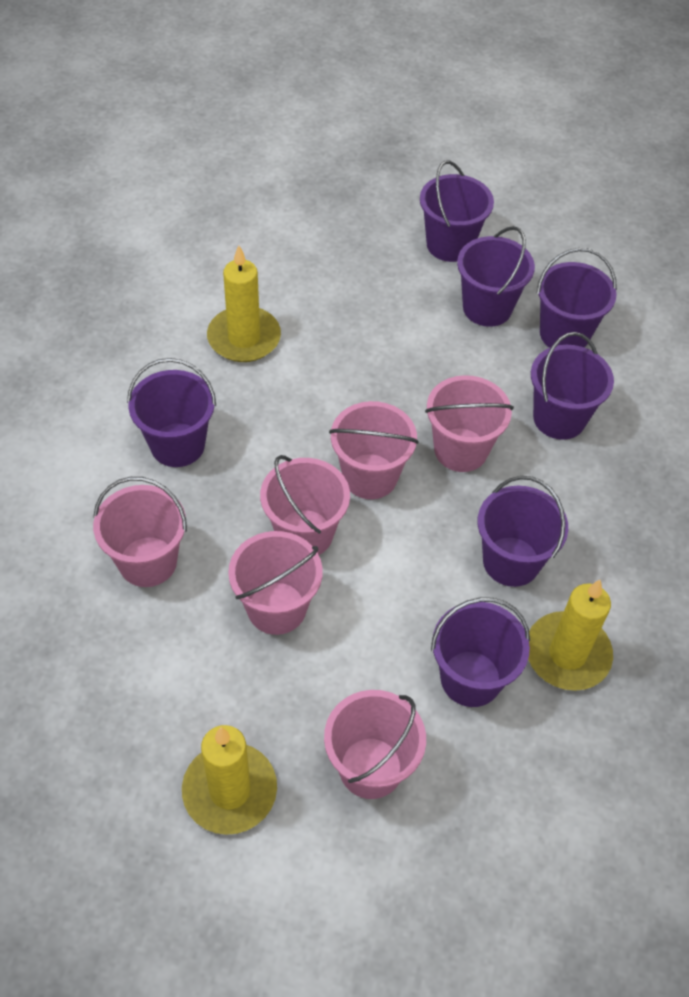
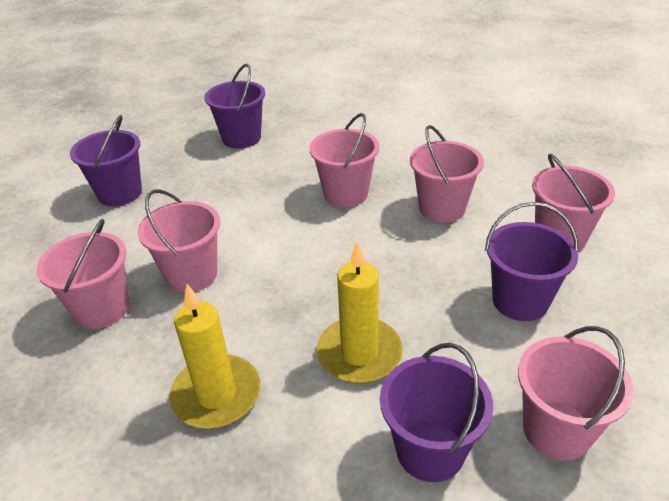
purple bucket: 7 -> 4
yellow candle: 3 -> 2

